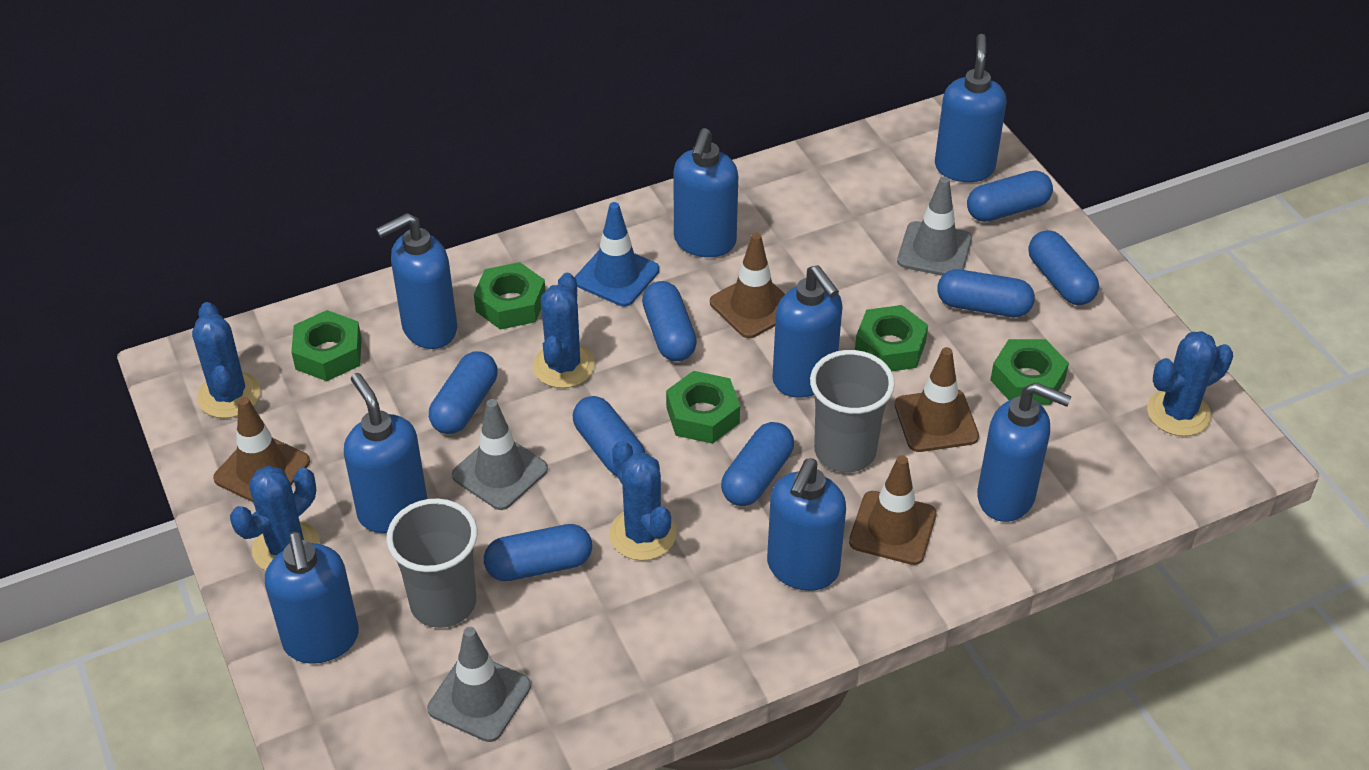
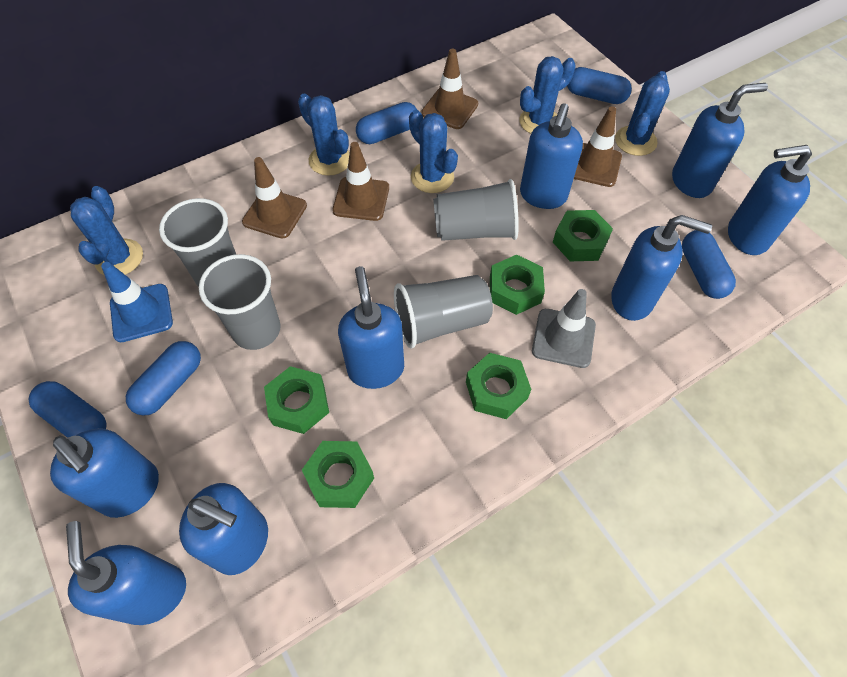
blue capsule: 8 -> 5
grey cup: 2 -> 4
grey traffic cone: 3 -> 1

